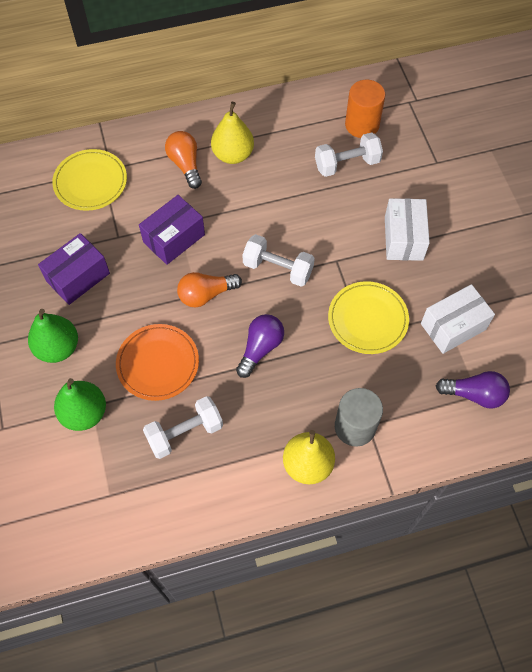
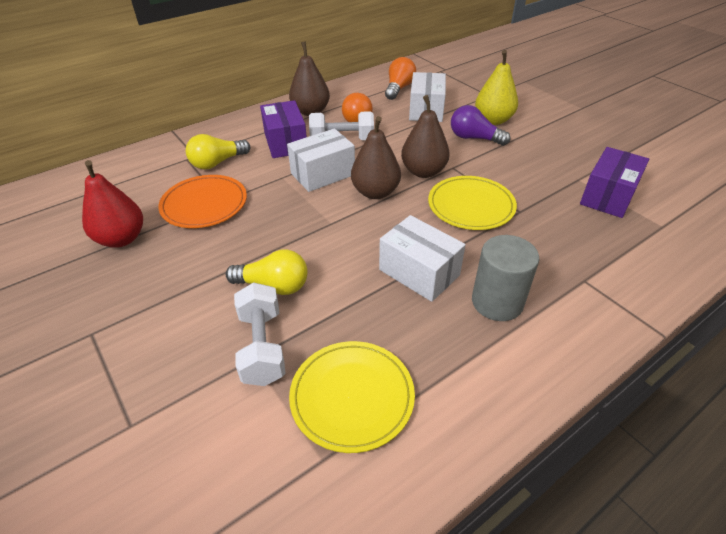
brown pear: 0 -> 3
green pear: 2 -> 0
orange cylinder: 1 -> 0
purple light bulb: 2 -> 1
red pear: 0 -> 1
white box: 2 -> 3
white dumbbell: 3 -> 2
yellow light bulb: 0 -> 2
yellow pear: 2 -> 1

